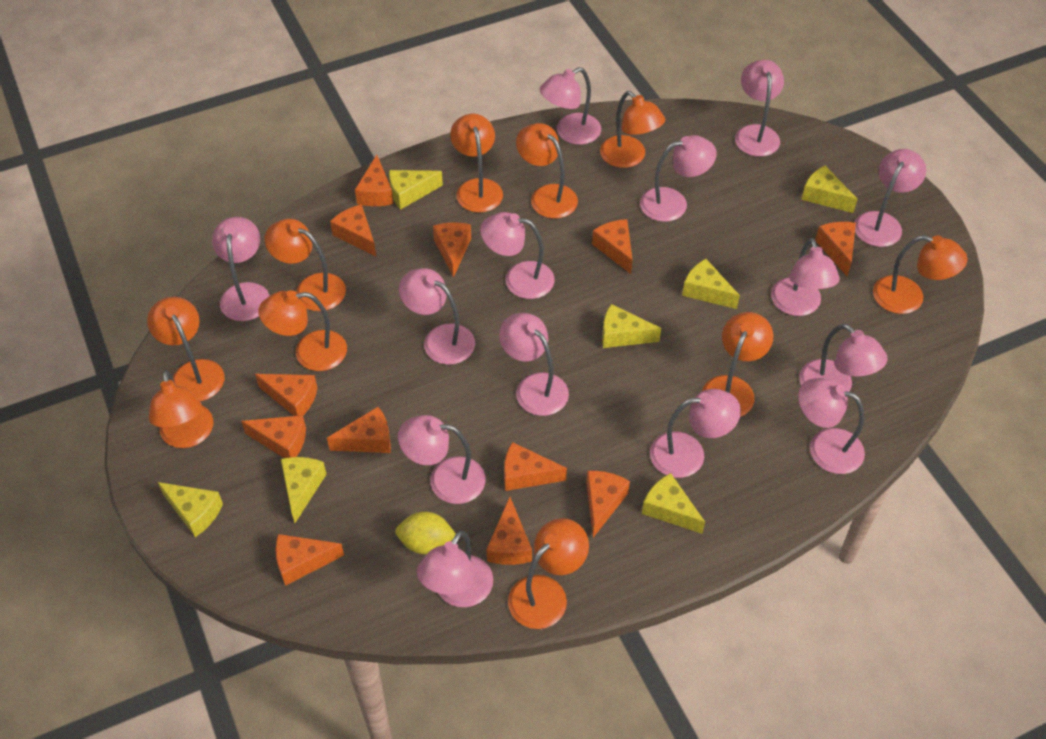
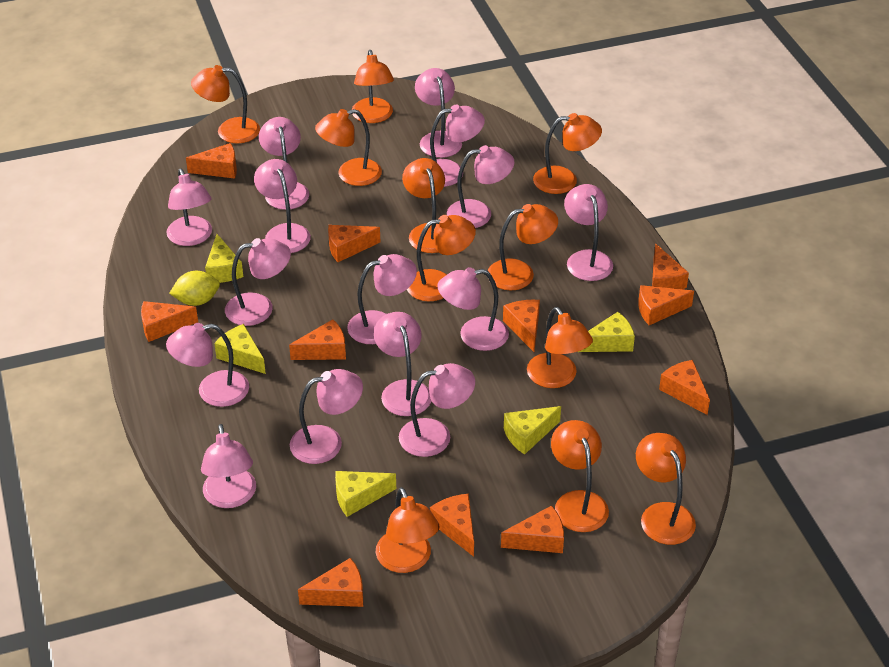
orange cheese: 12 -> 11
orange lamp: 10 -> 11
pink lamp: 14 -> 15
yellow cheese: 7 -> 5

